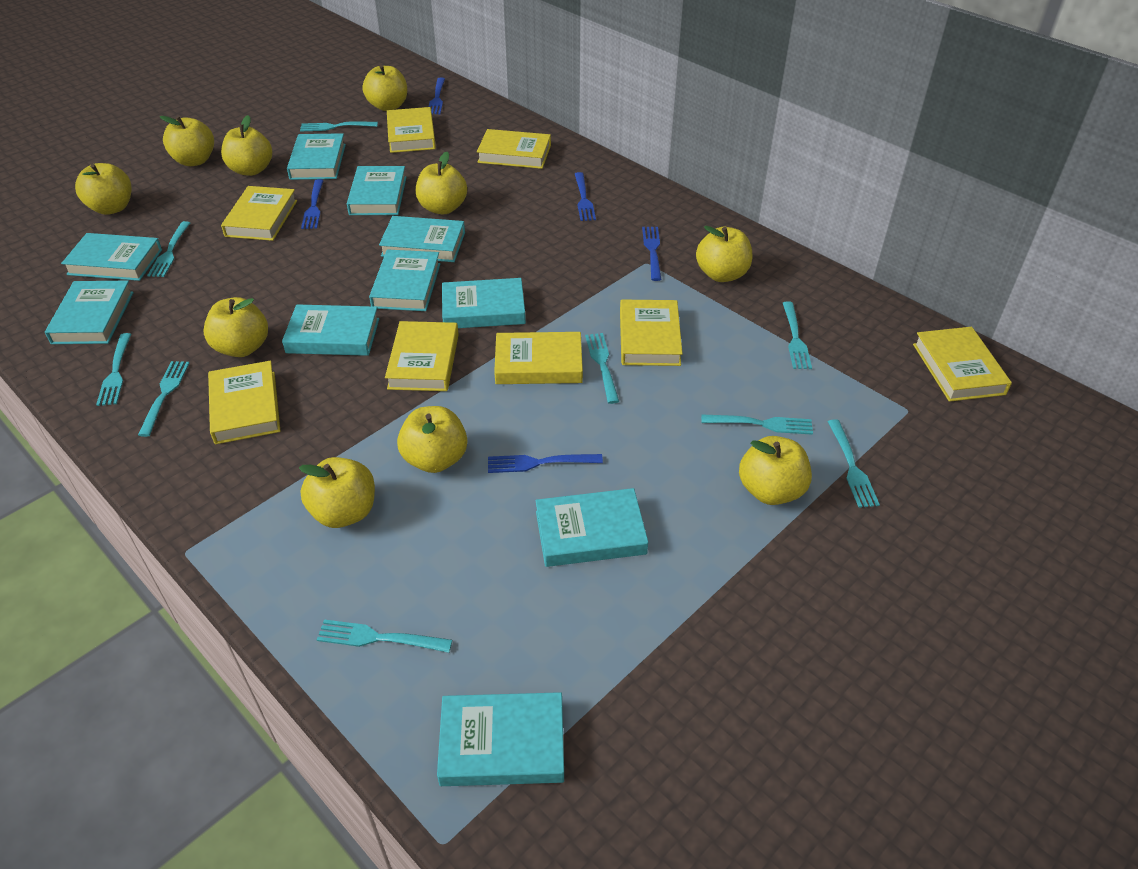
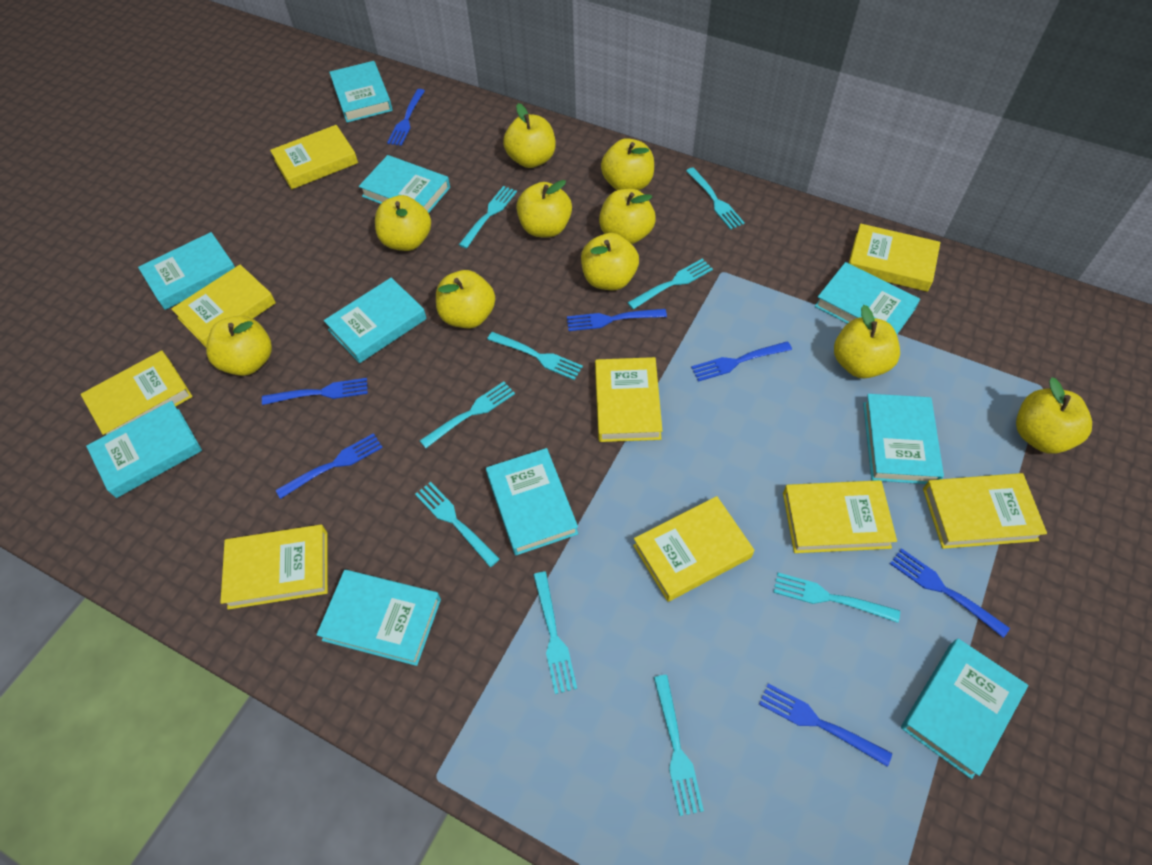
blue fork: 5 -> 7
yellow book: 8 -> 9

